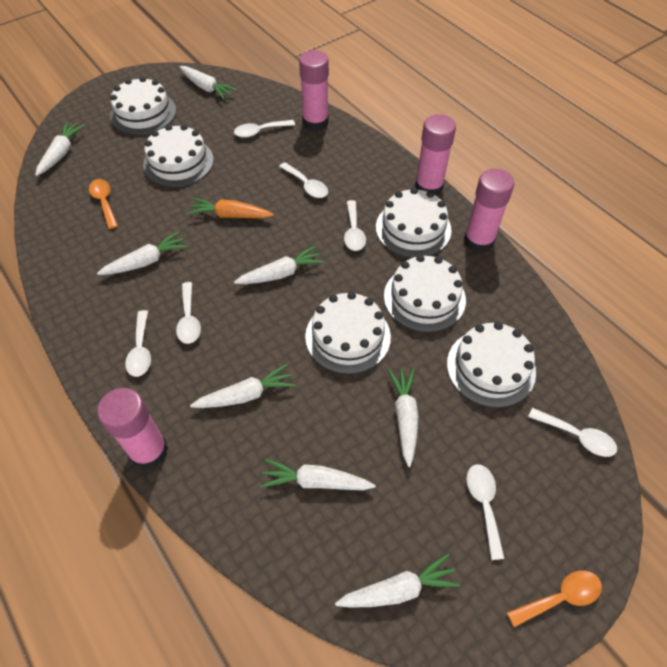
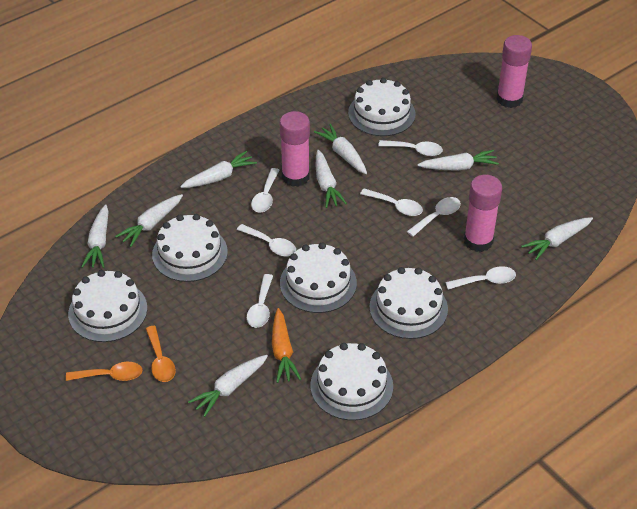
pink glue stick: 4 -> 3

